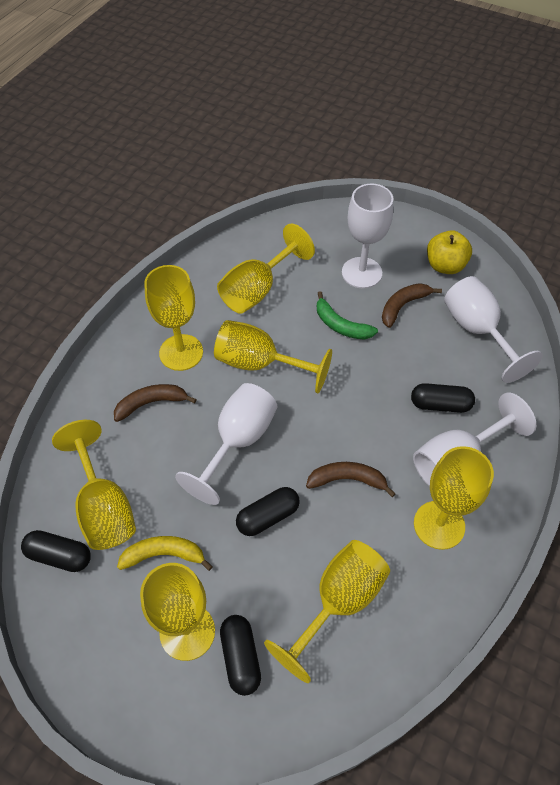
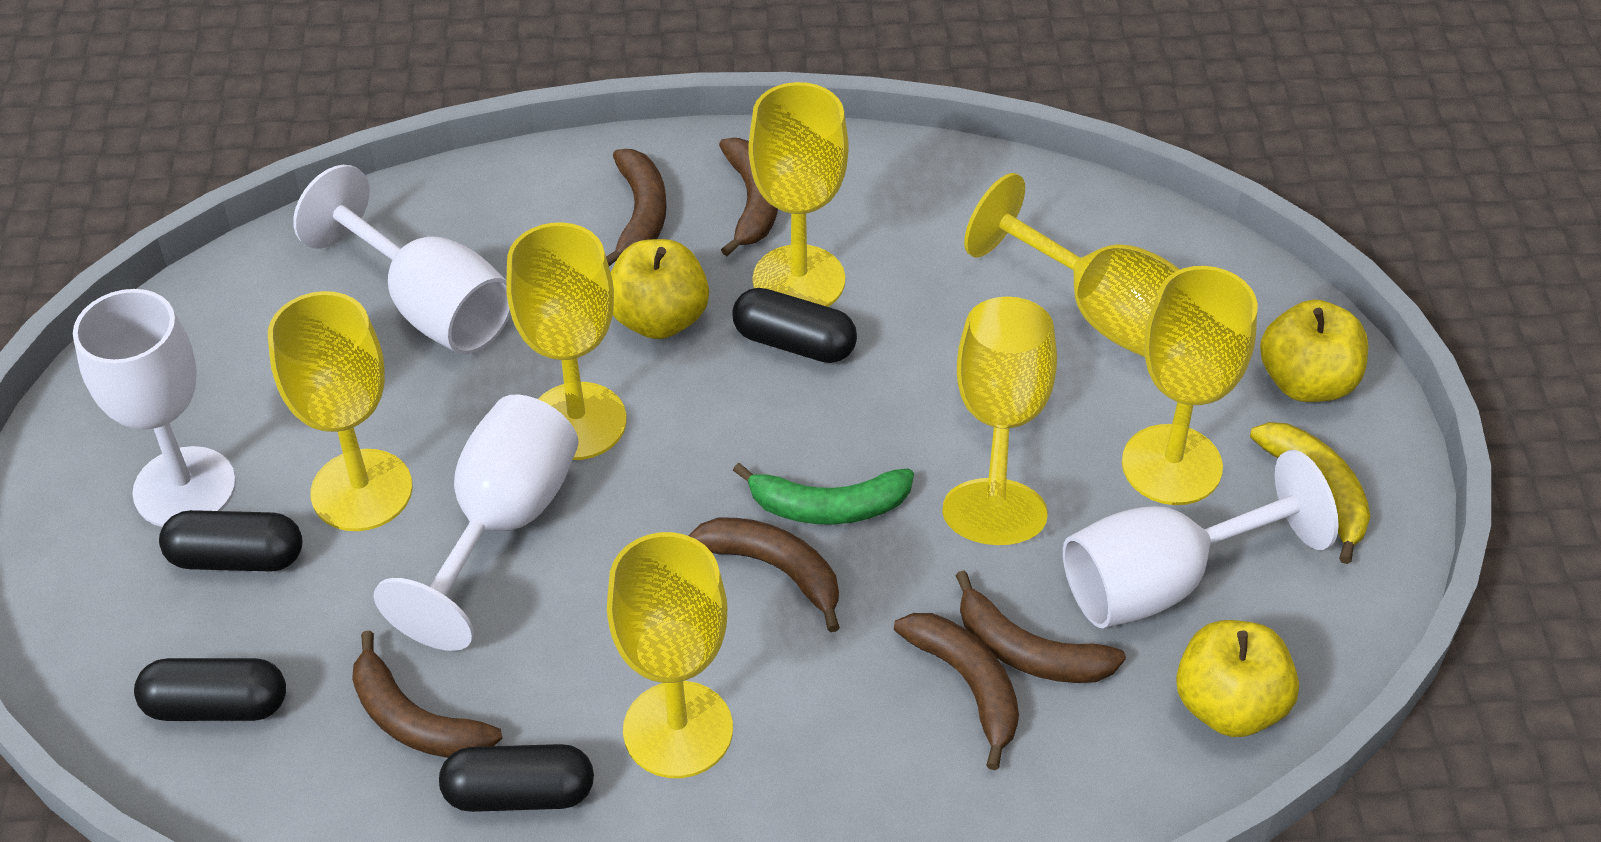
brown banana: 3 -> 6
yellow apple: 1 -> 3

